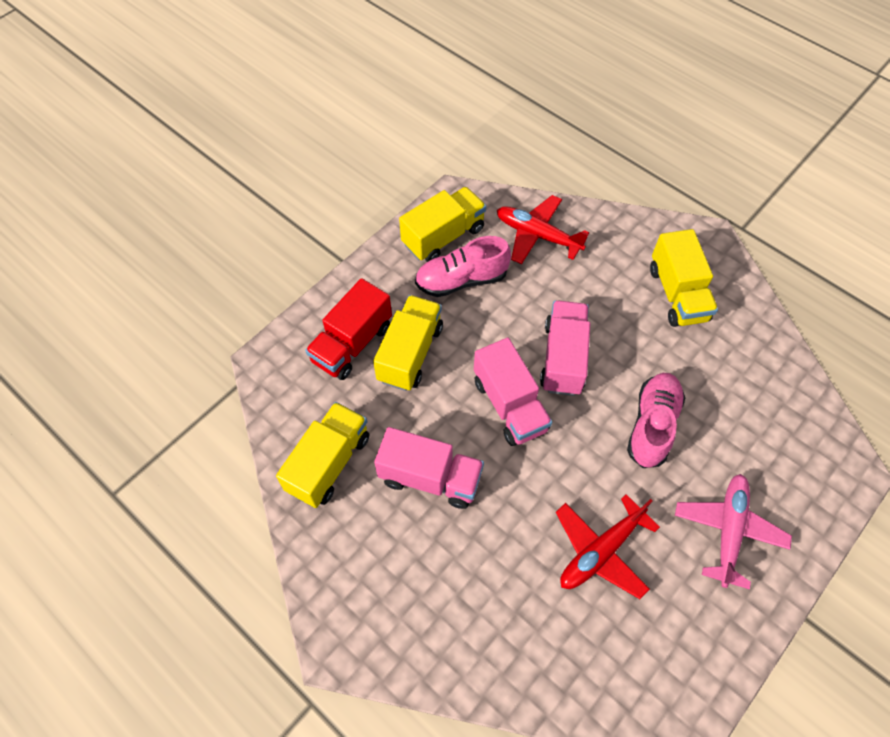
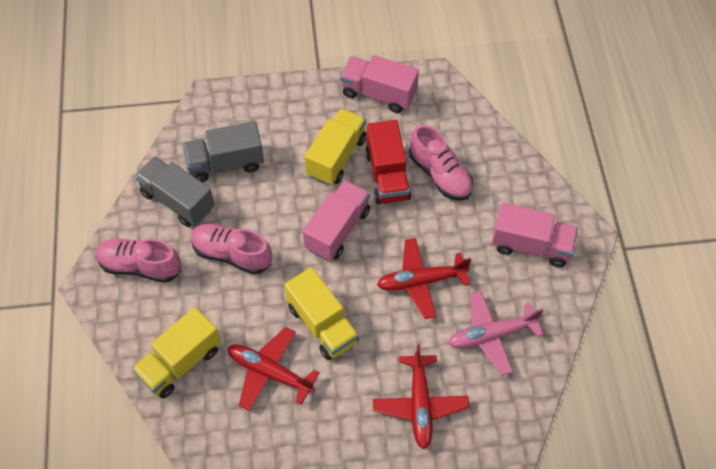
grey truck: 0 -> 2
pink shoe: 2 -> 3
red plane: 2 -> 3
yellow truck: 4 -> 3

